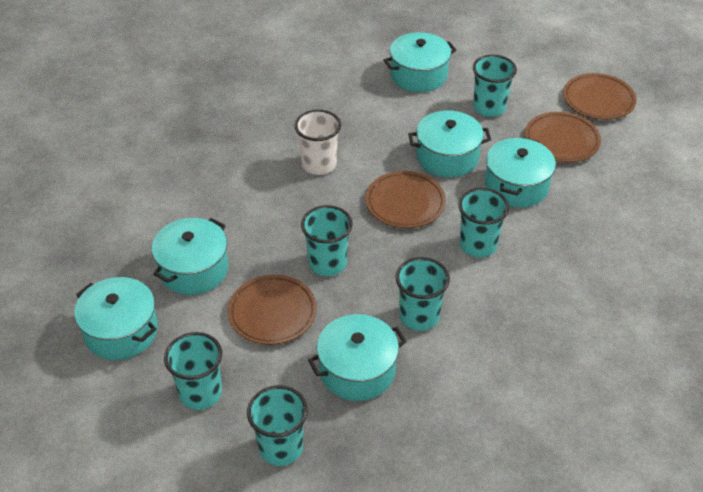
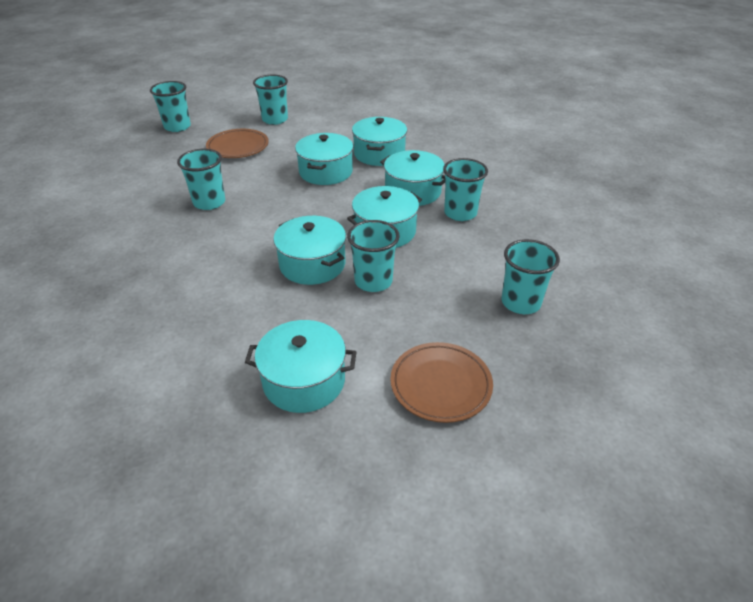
brown plate: 4 -> 2
white cup: 1 -> 0

